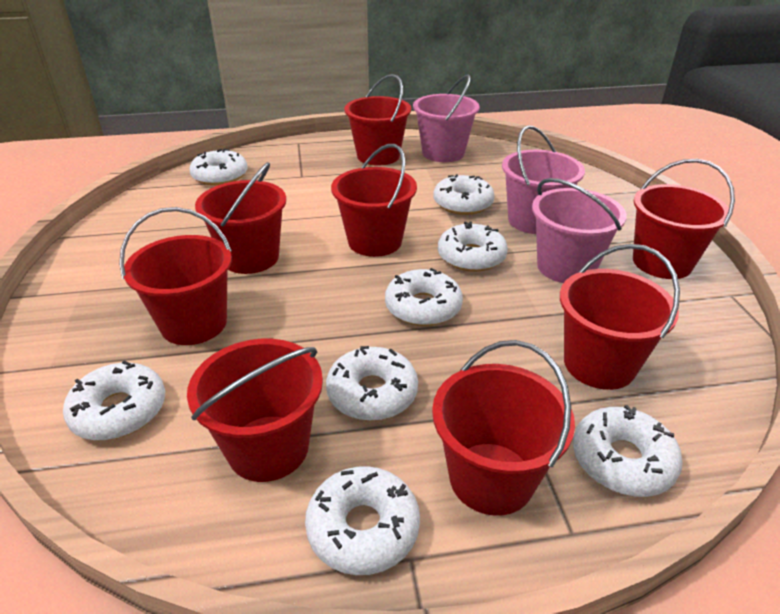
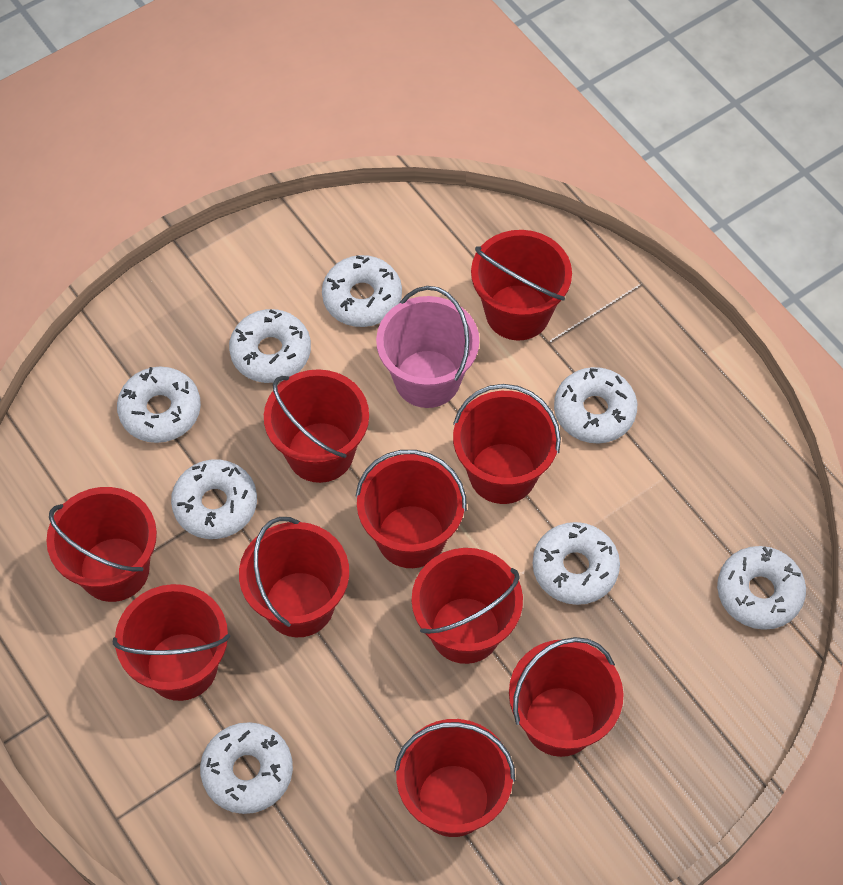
pink bucket: 3 -> 1
red bucket: 8 -> 10

